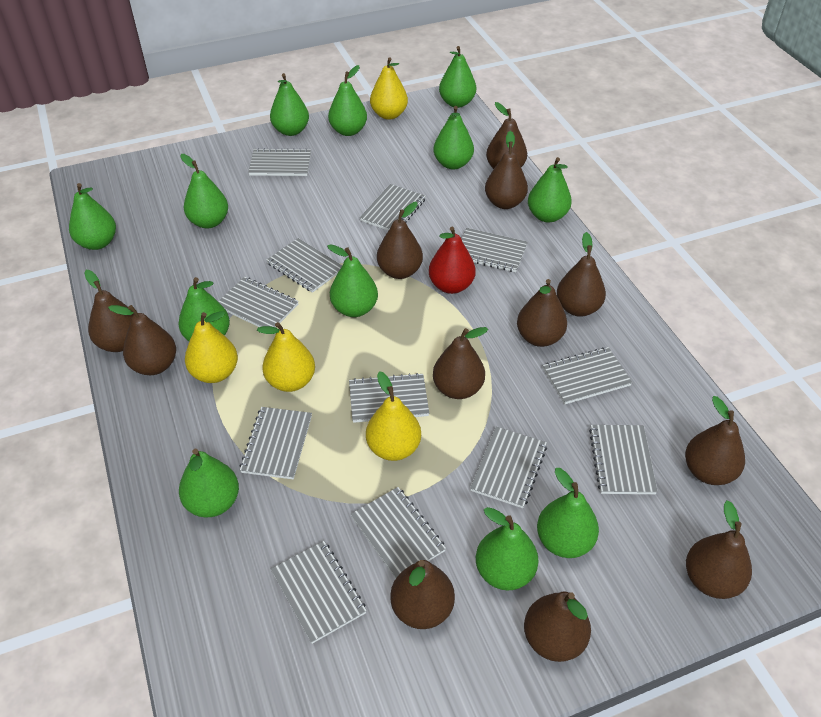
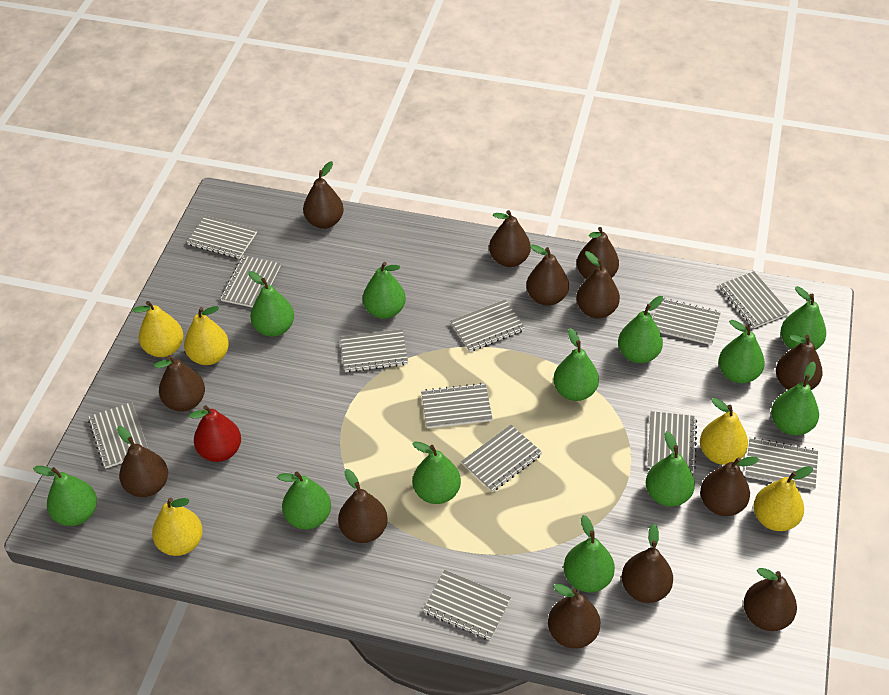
brown pear: 12 -> 13
yellow pear: 4 -> 5

